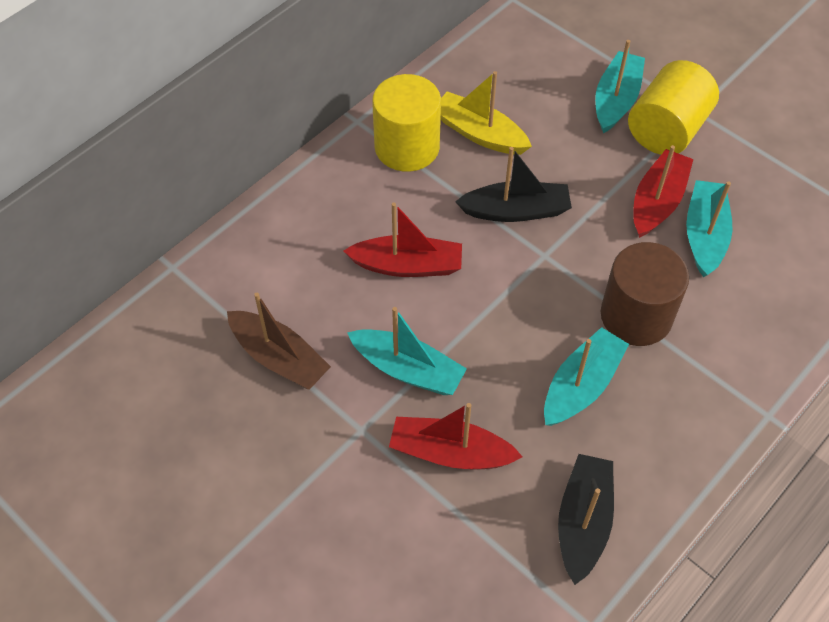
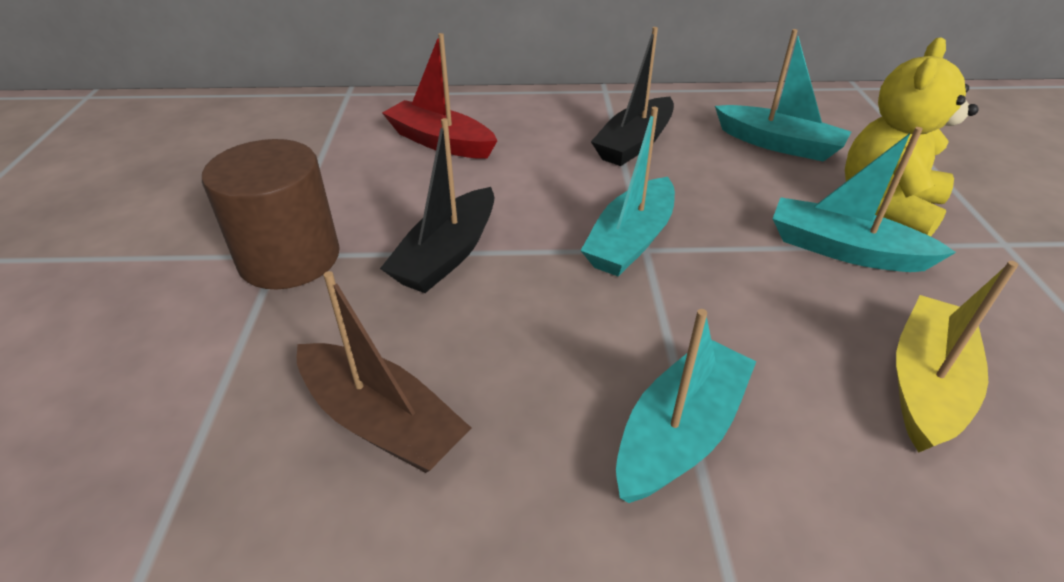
red boat: 3 -> 1
yellow cylinder: 2 -> 0
yellow teddy bear: 0 -> 1

